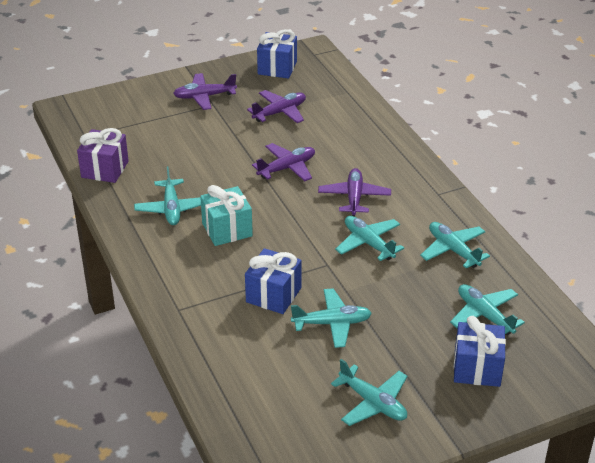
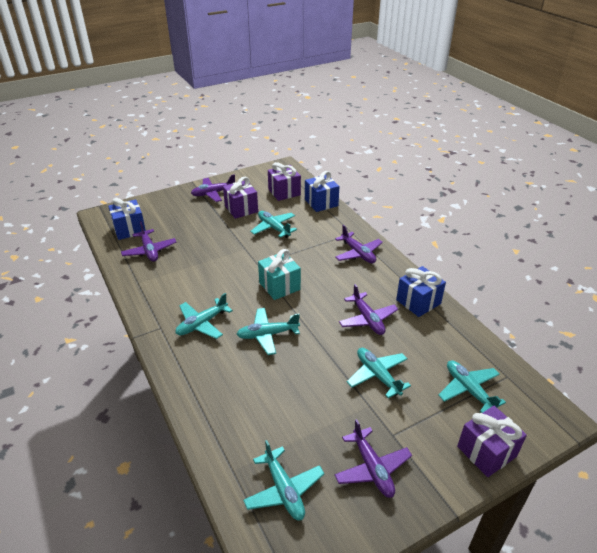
purple gift: 1 -> 3
purple plane: 4 -> 5

